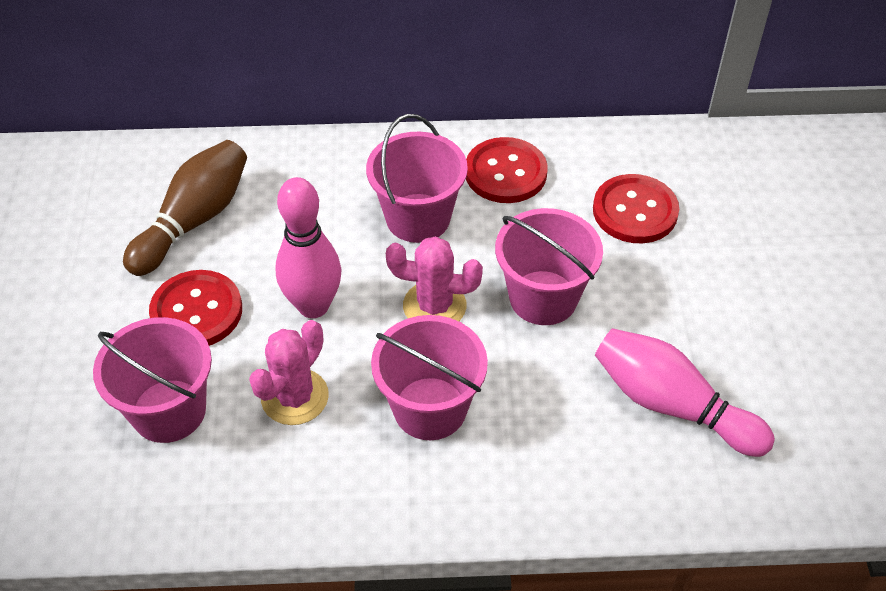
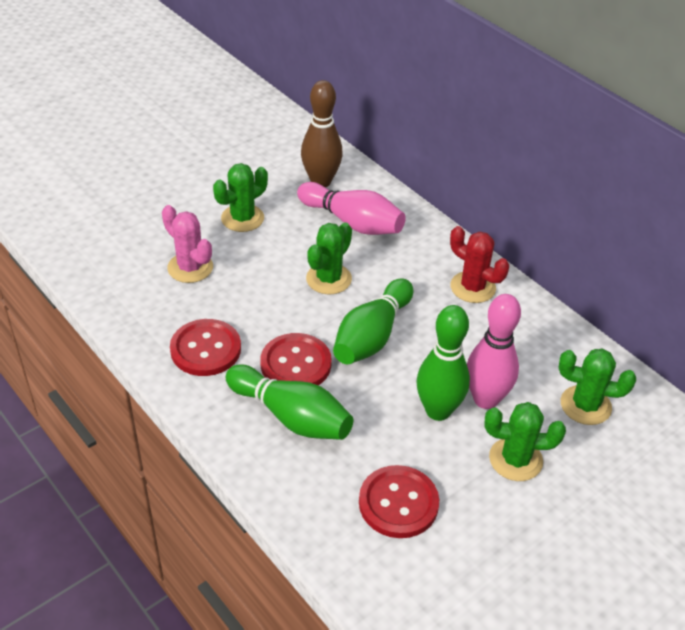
green bowling pin: 0 -> 3
green cactus: 0 -> 4
pink bucket: 4 -> 0
pink cactus: 2 -> 1
red cactus: 0 -> 1

